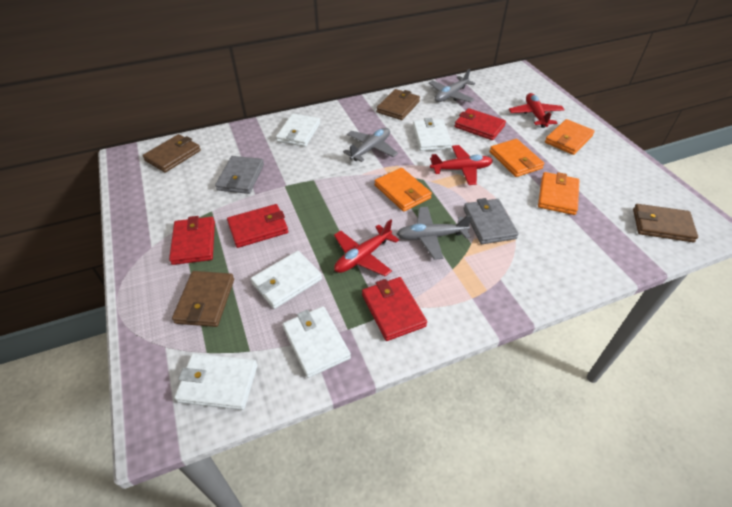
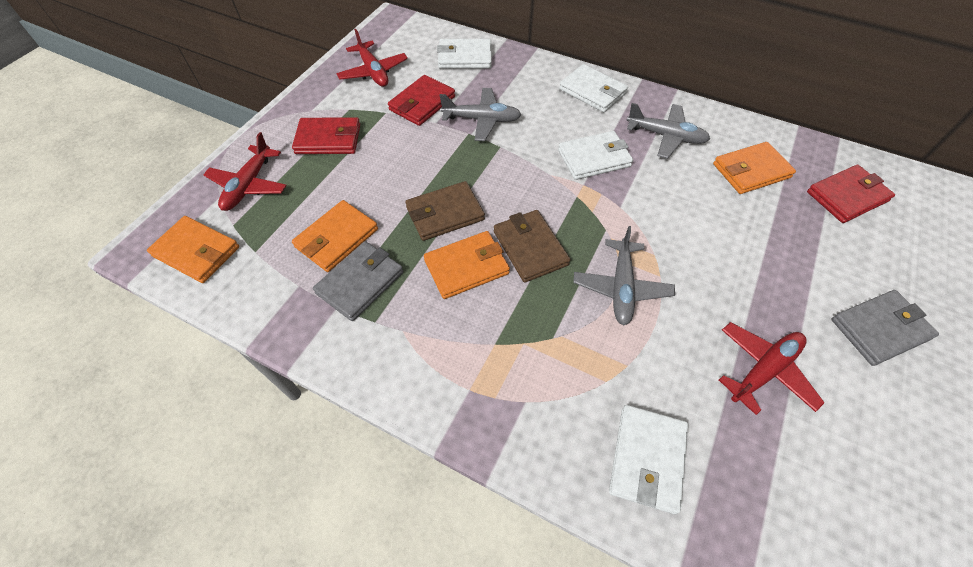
brown wallet: 4 -> 2
red wallet: 4 -> 3
white wallet: 5 -> 4

